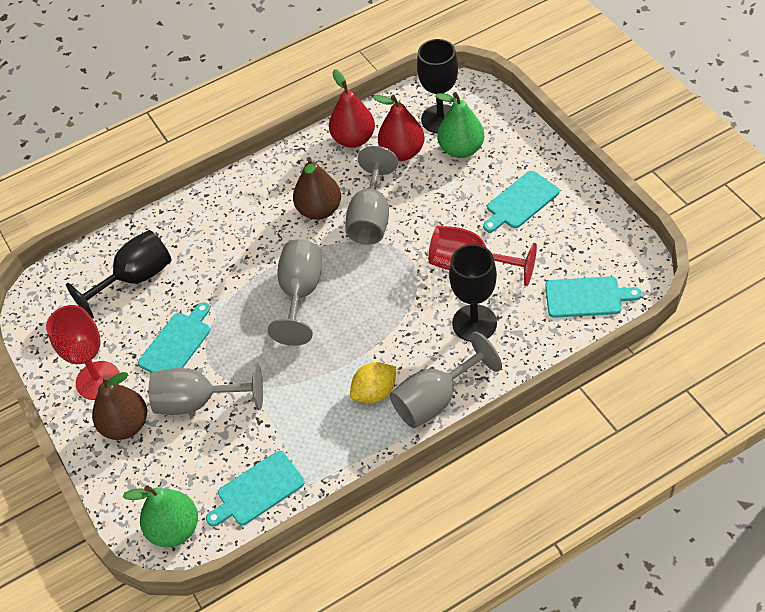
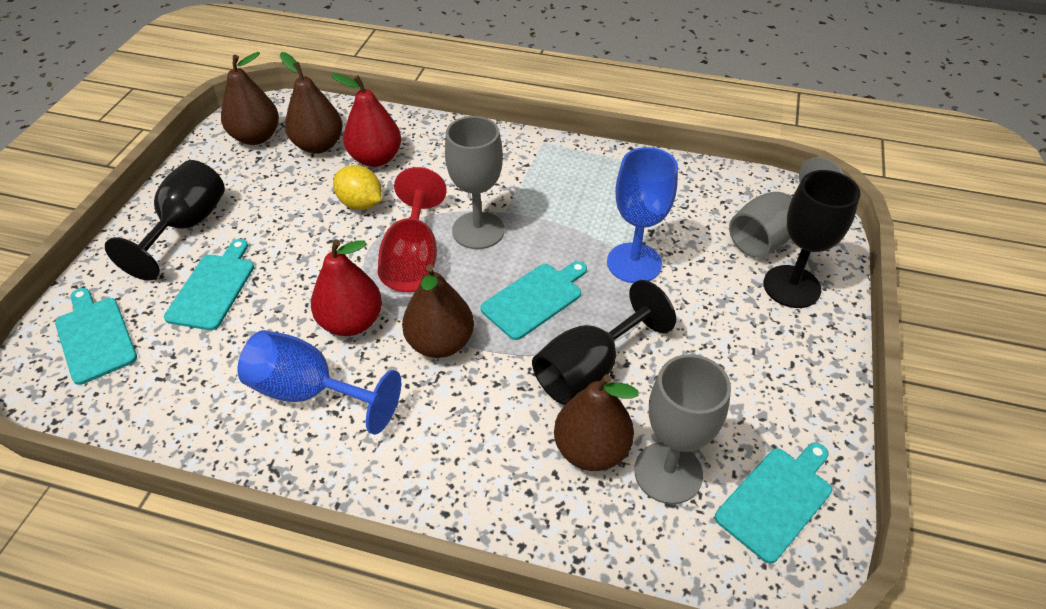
blue goblet: 0 -> 2
brown pear: 2 -> 4
green pear: 2 -> 0
grey goblet: 4 -> 3
red goblet: 2 -> 1

